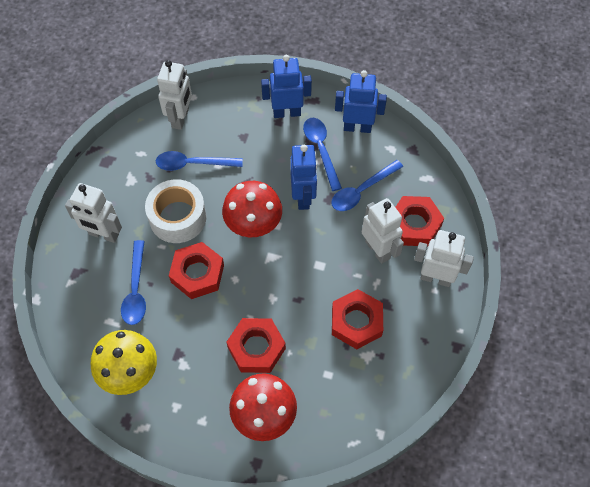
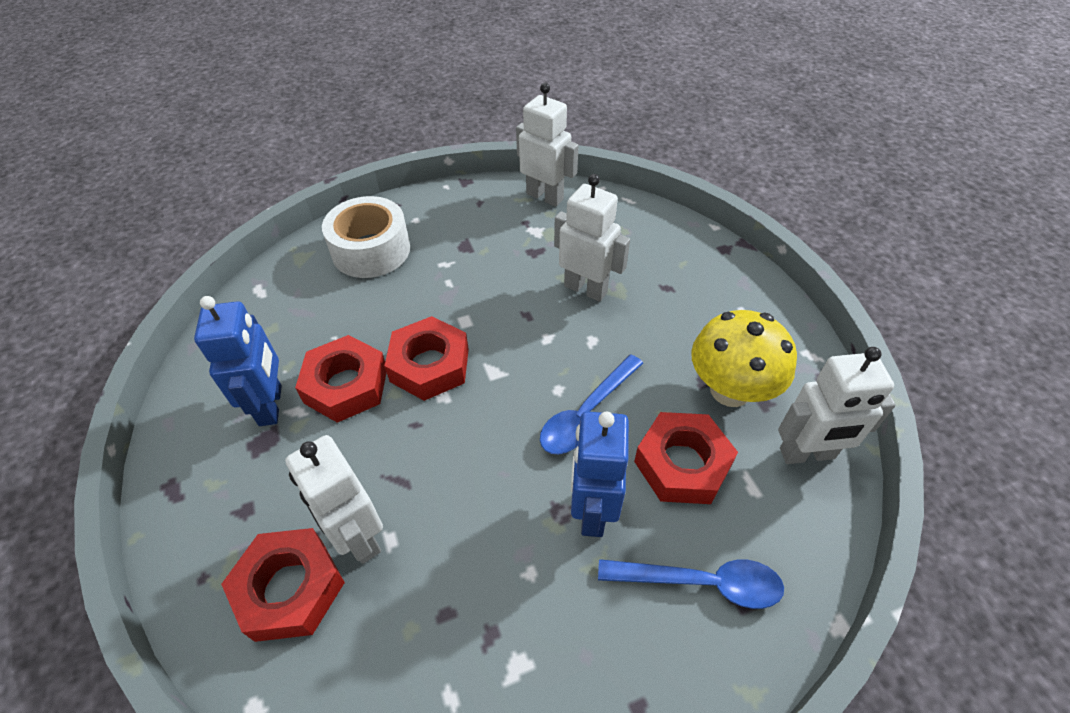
blue robot: 3 -> 2
blue spoon: 4 -> 2
red mushroom: 2 -> 0

